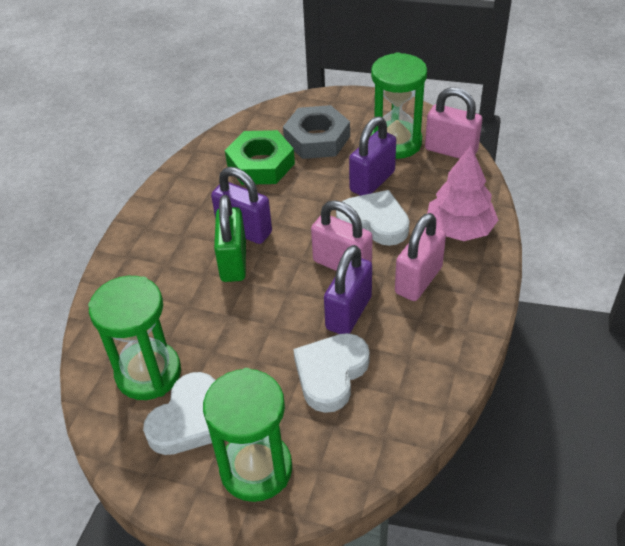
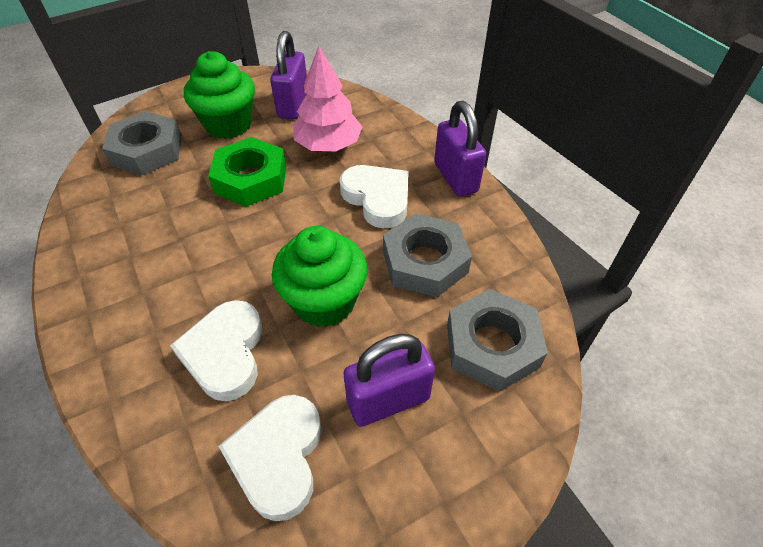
green cupcake: 0 -> 2
green hourglass: 3 -> 0
green padlock: 1 -> 0
grey nut: 1 -> 3
pink padlock: 3 -> 0

